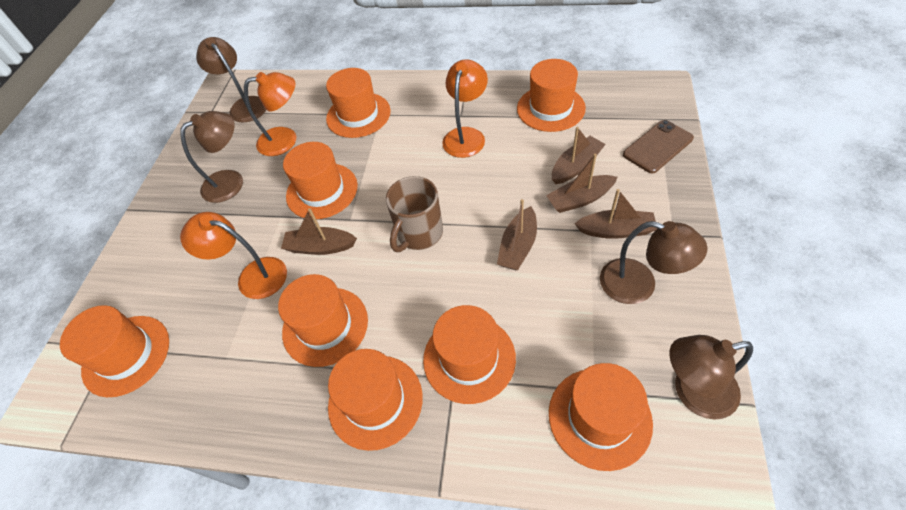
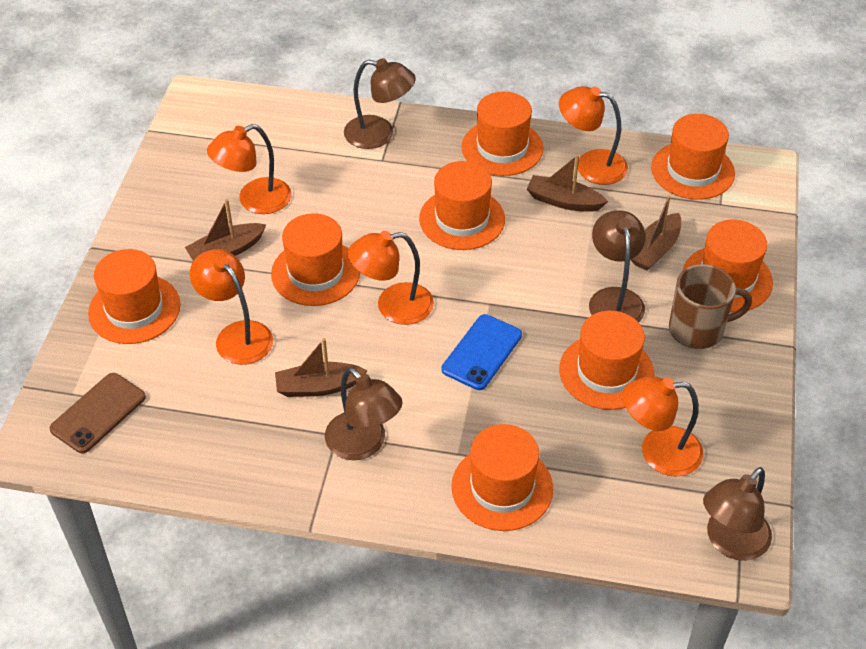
blue phone: 0 -> 1
brown boat: 5 -> 4
orange lamp: 3 -> 5

